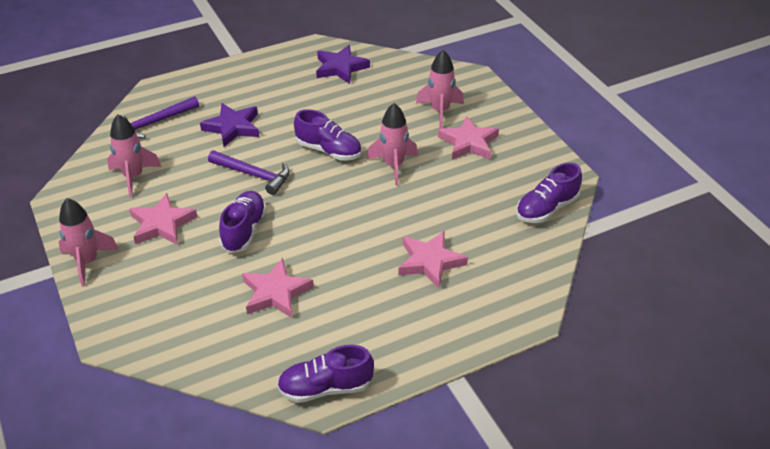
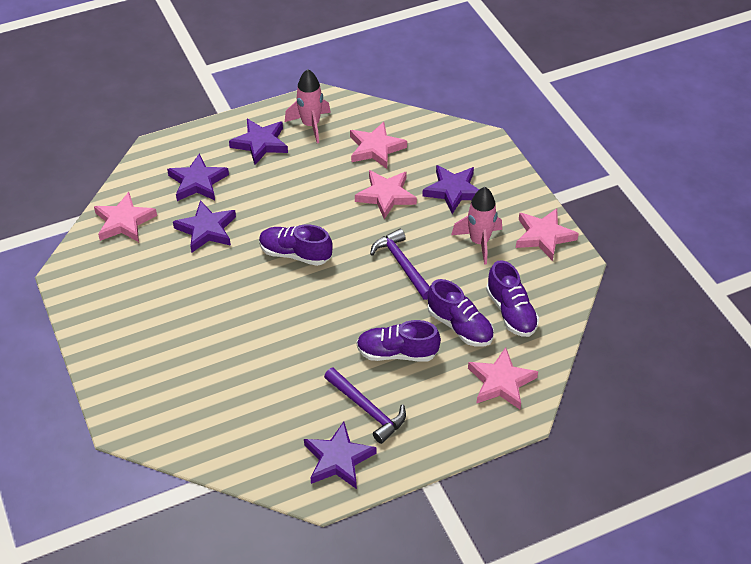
pink rocket: 4 -> 2
pink star: 4 -> 5
purple star: 2 -> 5

